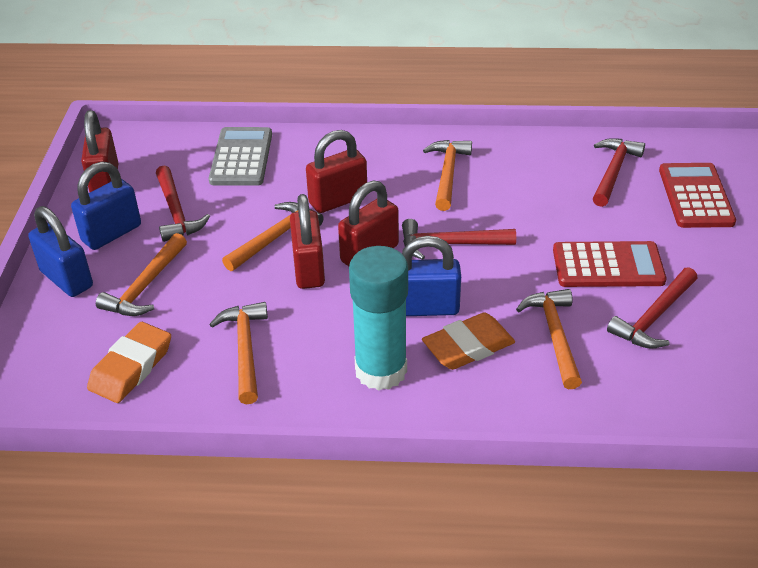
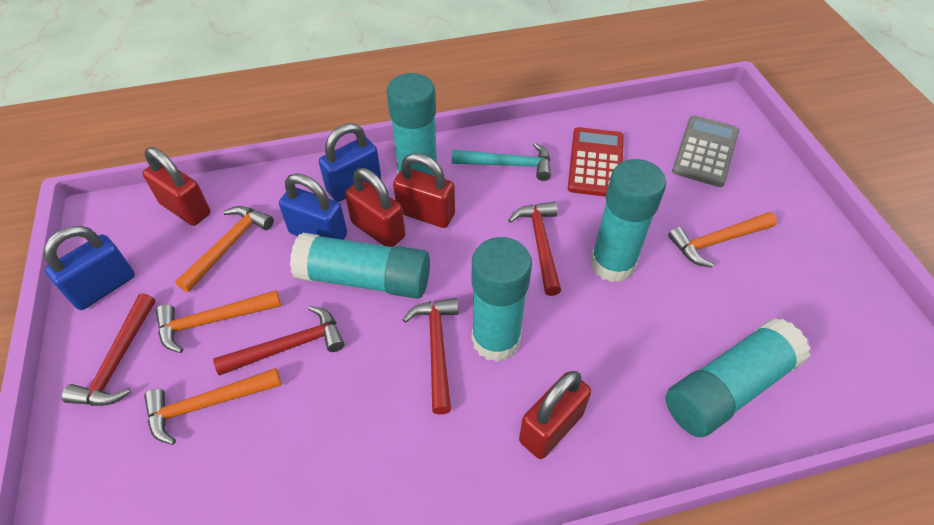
orange eraser: 2 -> 0
orange hammer: 5 -> 4
red calculator: 2 -> 1
turquoise glue stick: 1 -> 5
turquoise hammer: 0 -> 1

